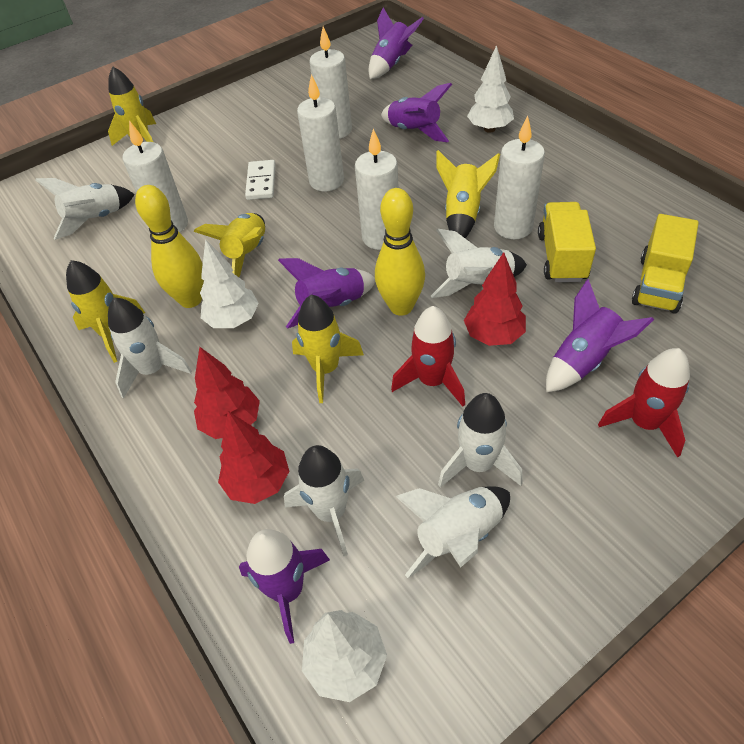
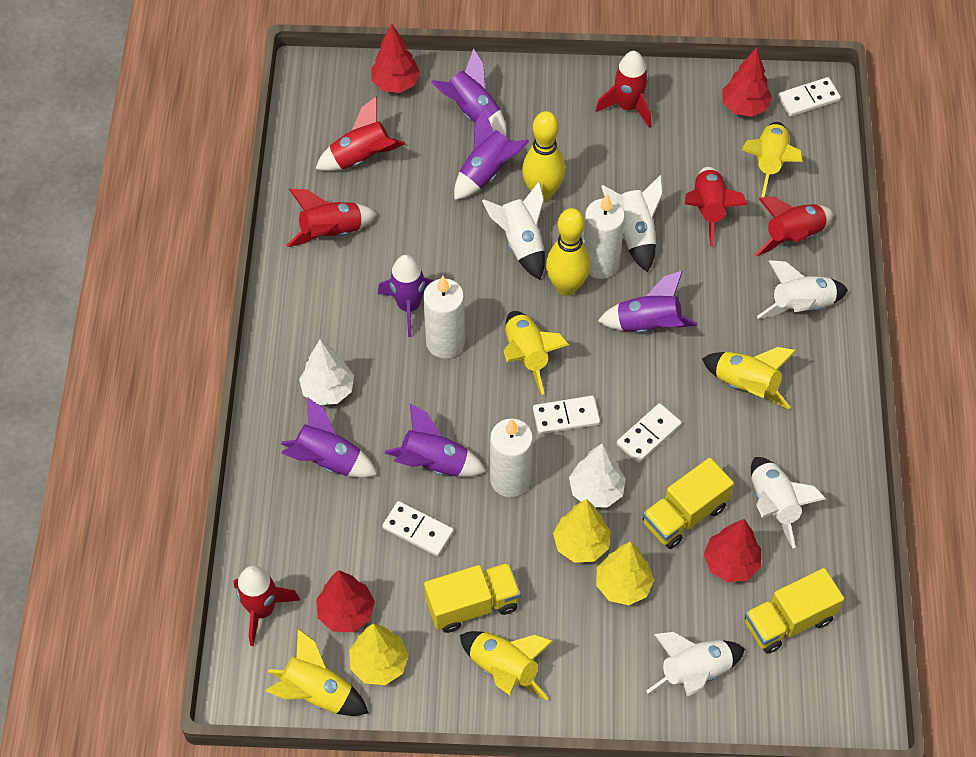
purple rocket: 5 -> 6
red rocket: 2 -> 6
red tree: 3 -> 4
white candle: 5 -> 3
white domino: 1 -> 4
white rocket: 6 -> 5
white tree: 3 -> 2
yellow tree: 0 -> 3
yellow truck: 2 -> 3

